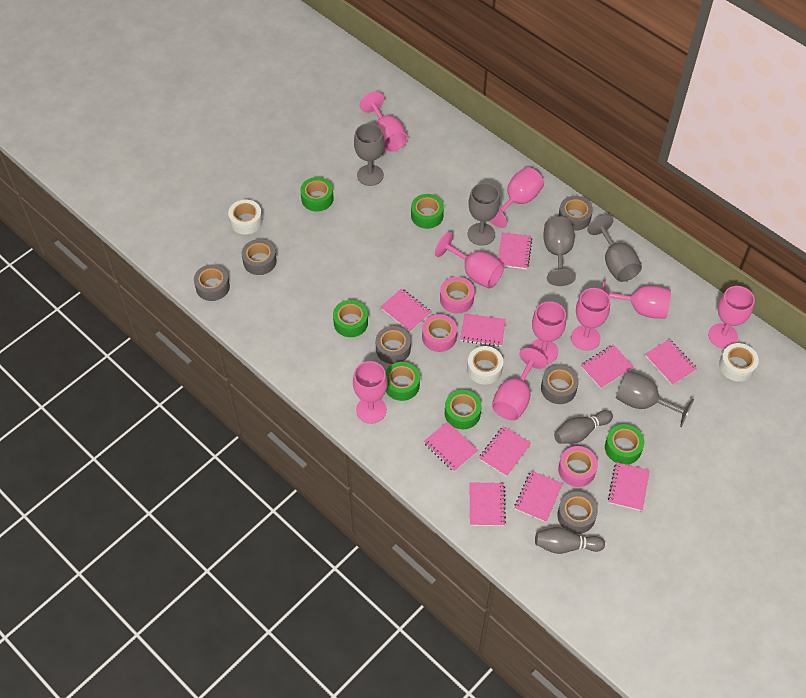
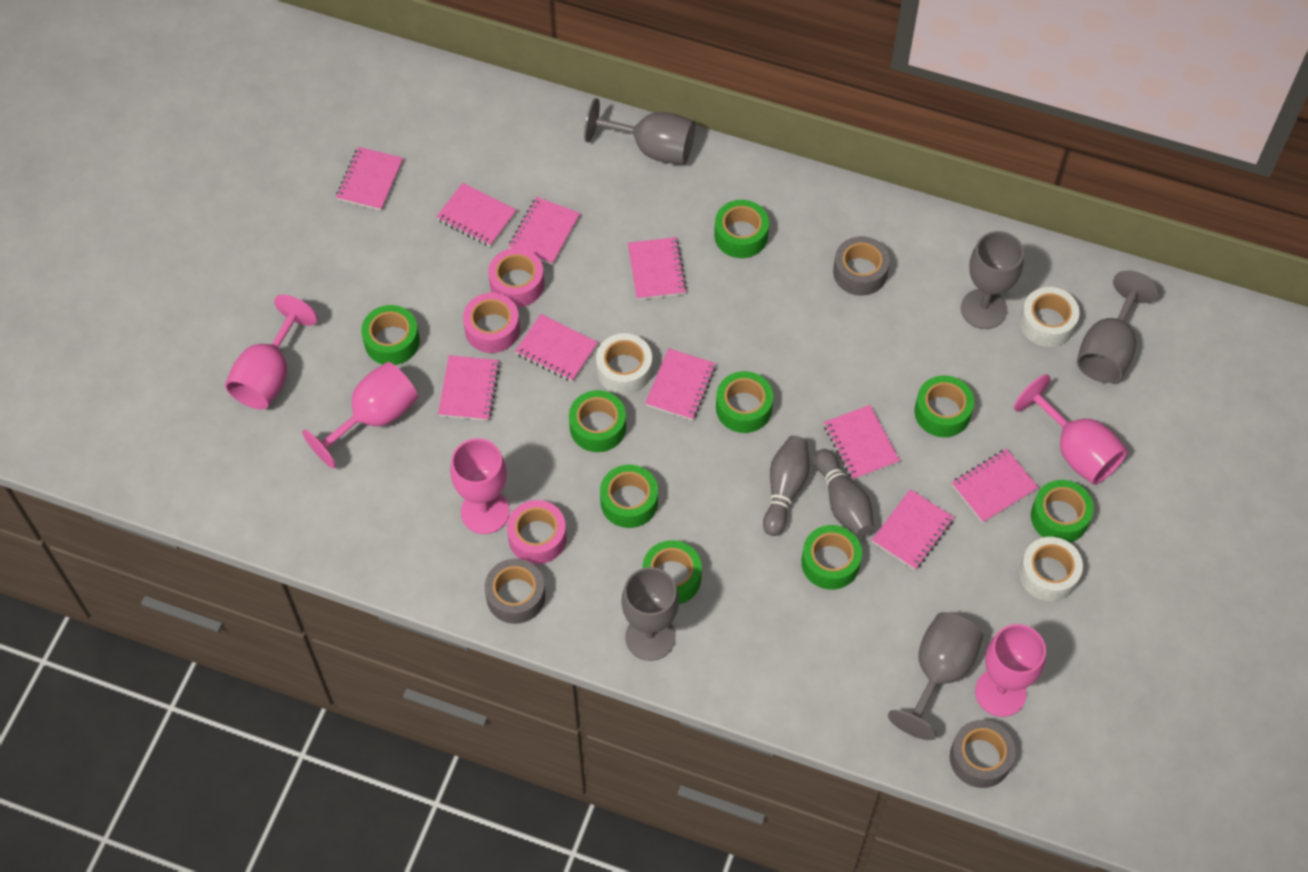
green tape: 6 -> 9
grey tape: 6 -> 3
pink goblet: 9 -> 5

